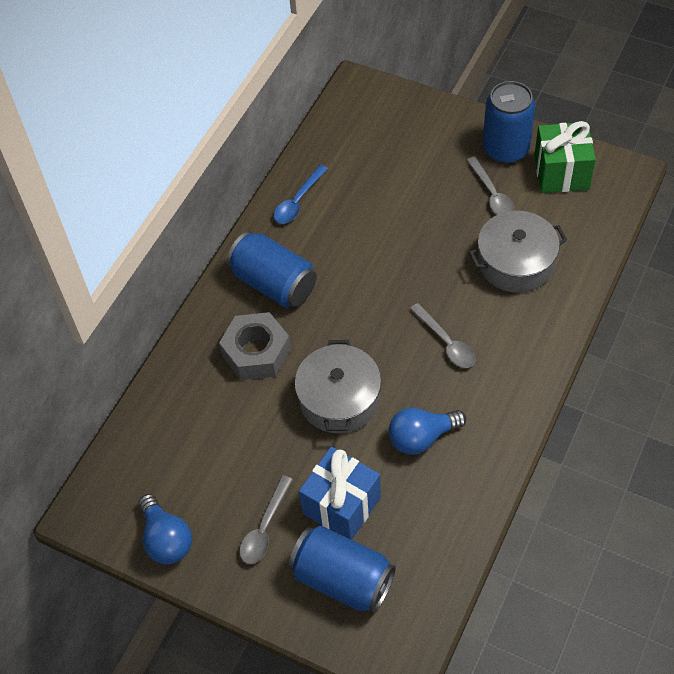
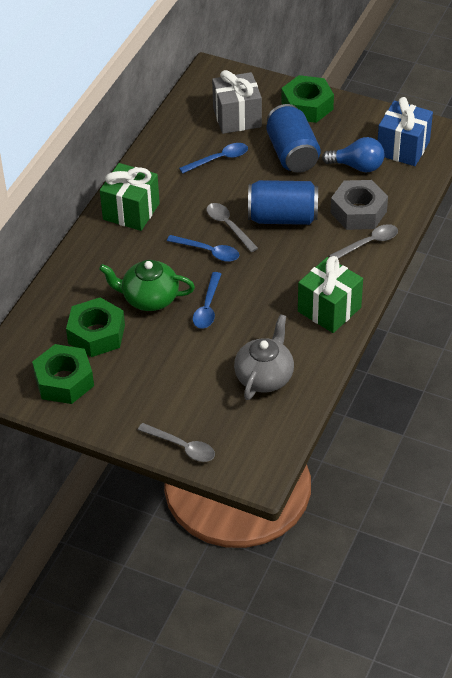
blue can: 3 -> 2
blue light bulb: 2 -> 1
blue spoon: 1 -> 3
green gift: 1 -> 2
green nut: 0 -> 3
green teapot: 0 -> 1
grey gift: 0 -> 1
grey pot: 2 -> 0
grey teapot: 0 -> 1

